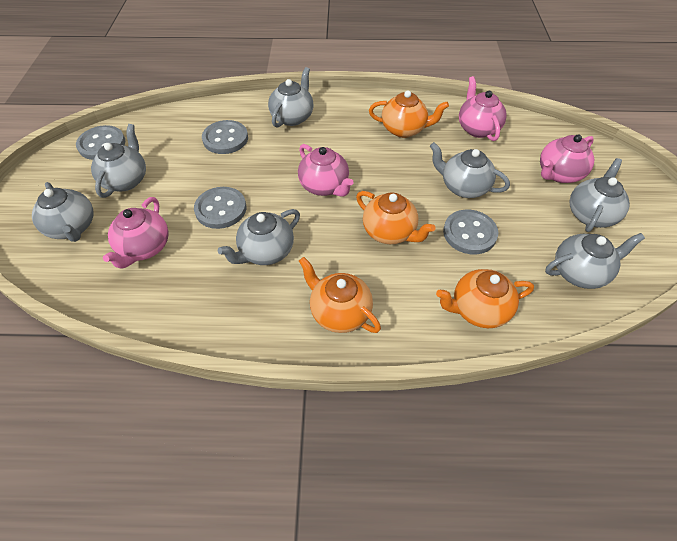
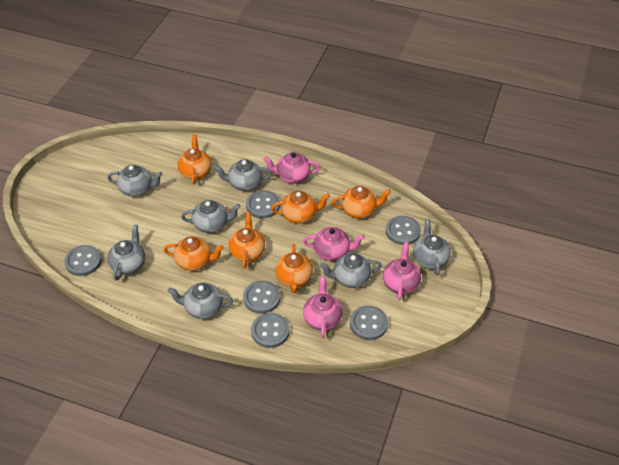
grey button: 4 -> 6
orange teapot: 4 -> 6

